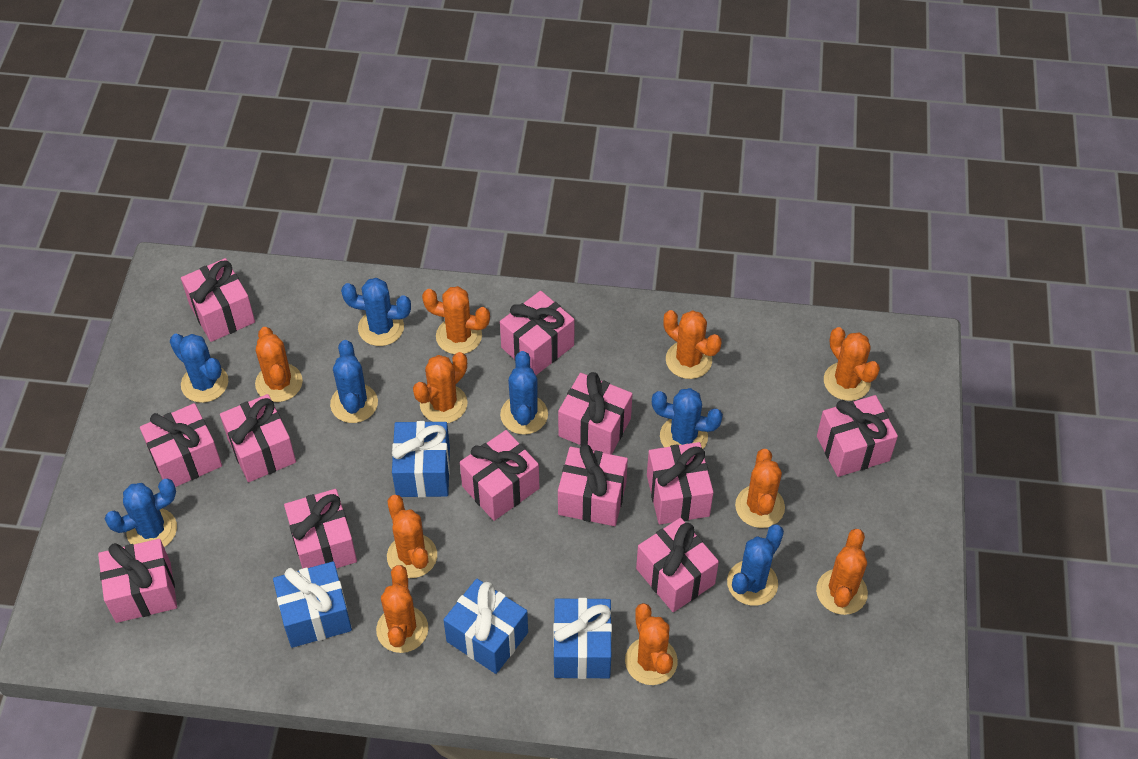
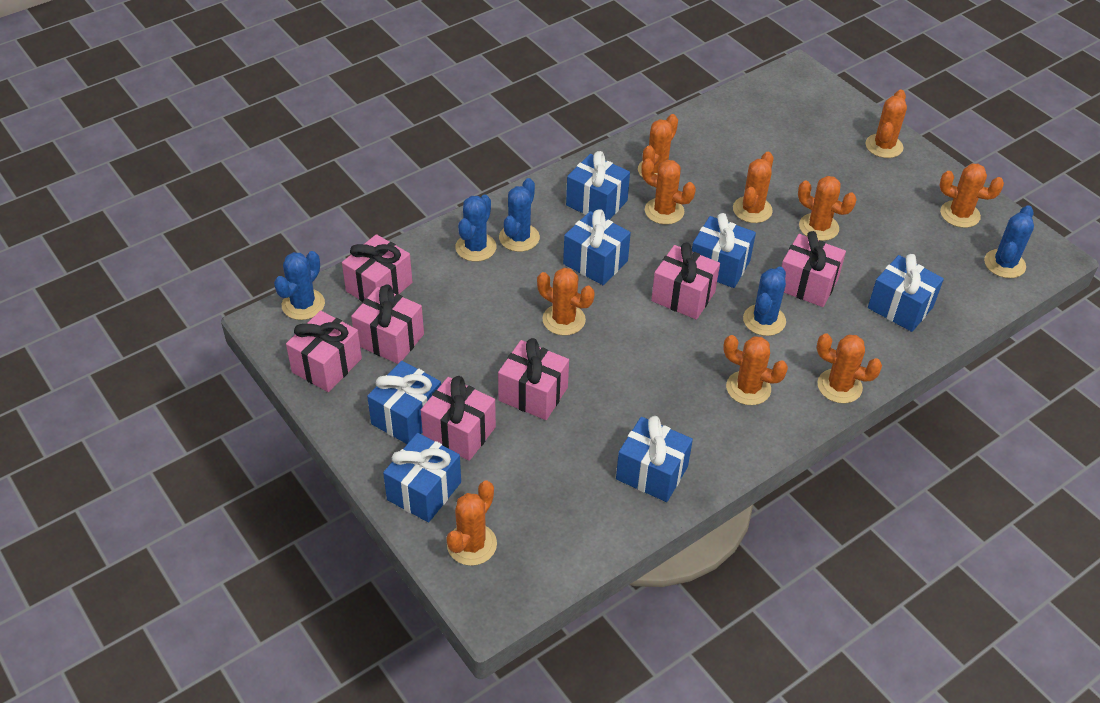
blue cactus: 7 -> 5
blue gift: 4 -> 7
pink gift: 12 -> 7

